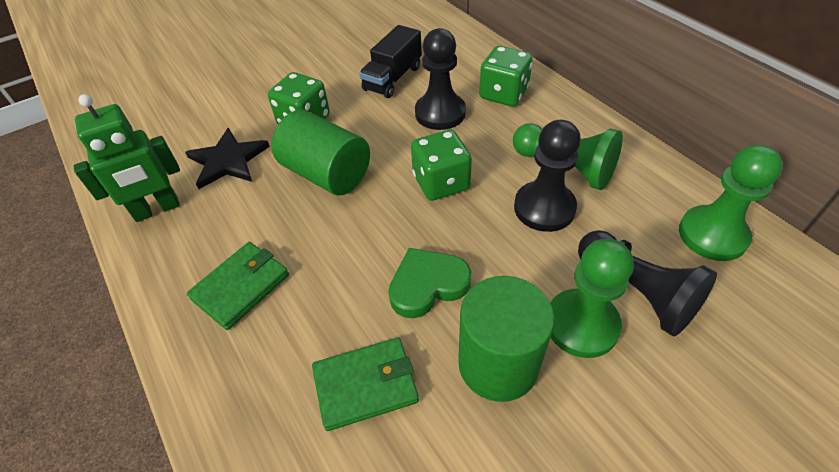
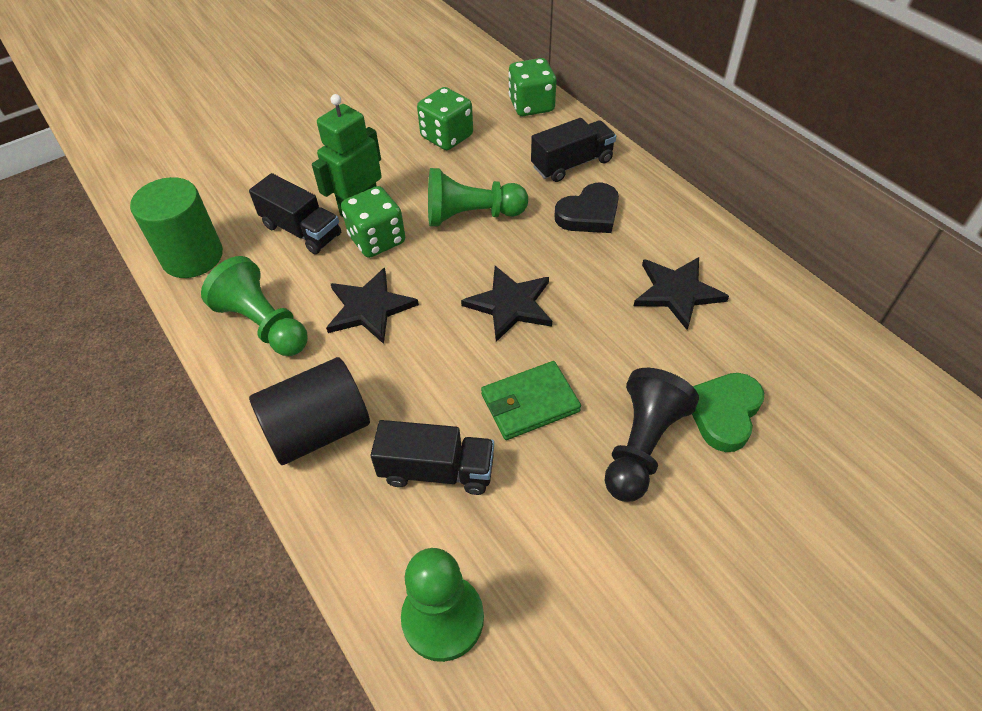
black cylinder: 0 -> 1
black heart: 0 -> 1
black pawn: 3 -> 1
black star: 1 -> 3
black truck: 1 -> 3
green cylinder: 2 -> 1
green wallet: 2 -> 1

